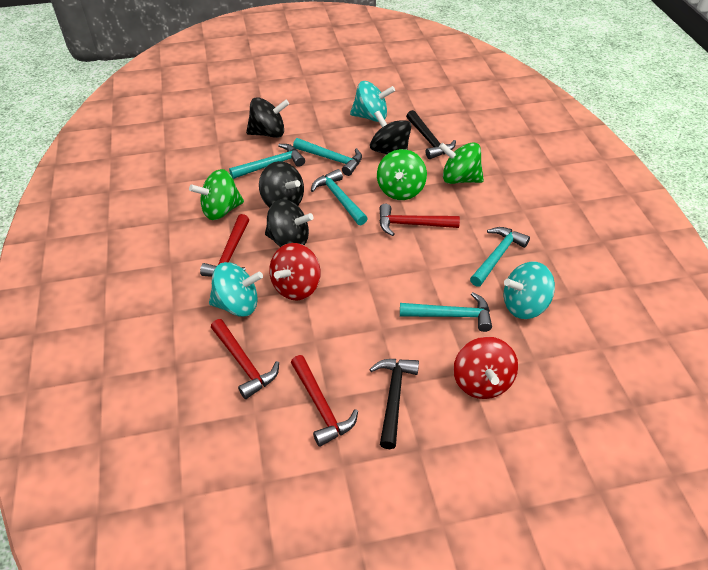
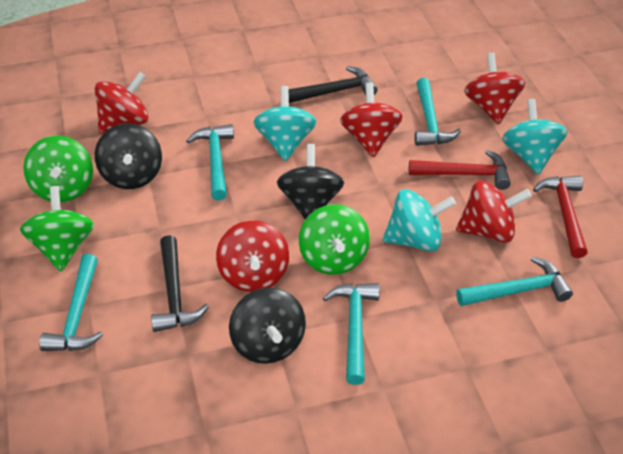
black spinning top: 4 -> 3
red hammer: 4 -> 2
red spinning top: 2 -> 5

